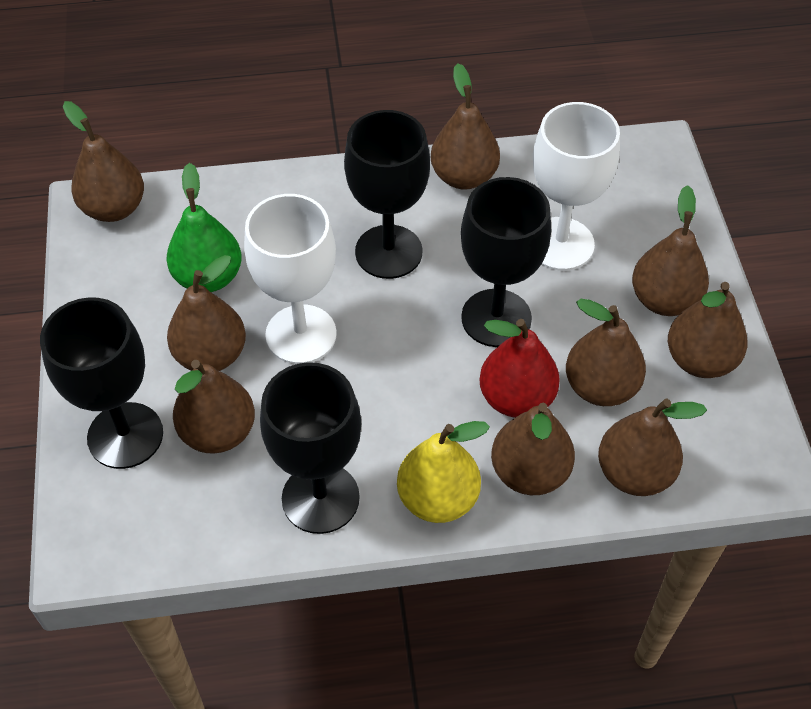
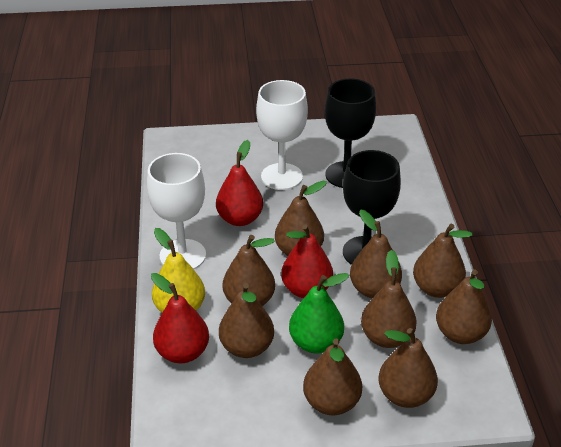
black goblet: 4 -> 2
red pear: 1 -> 3

